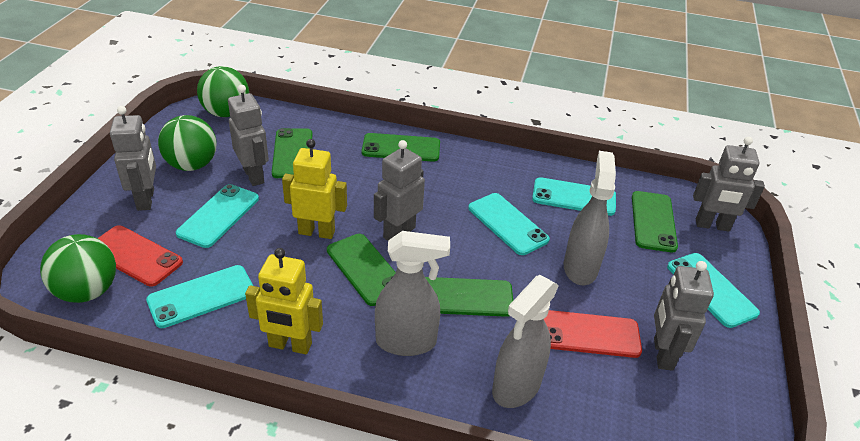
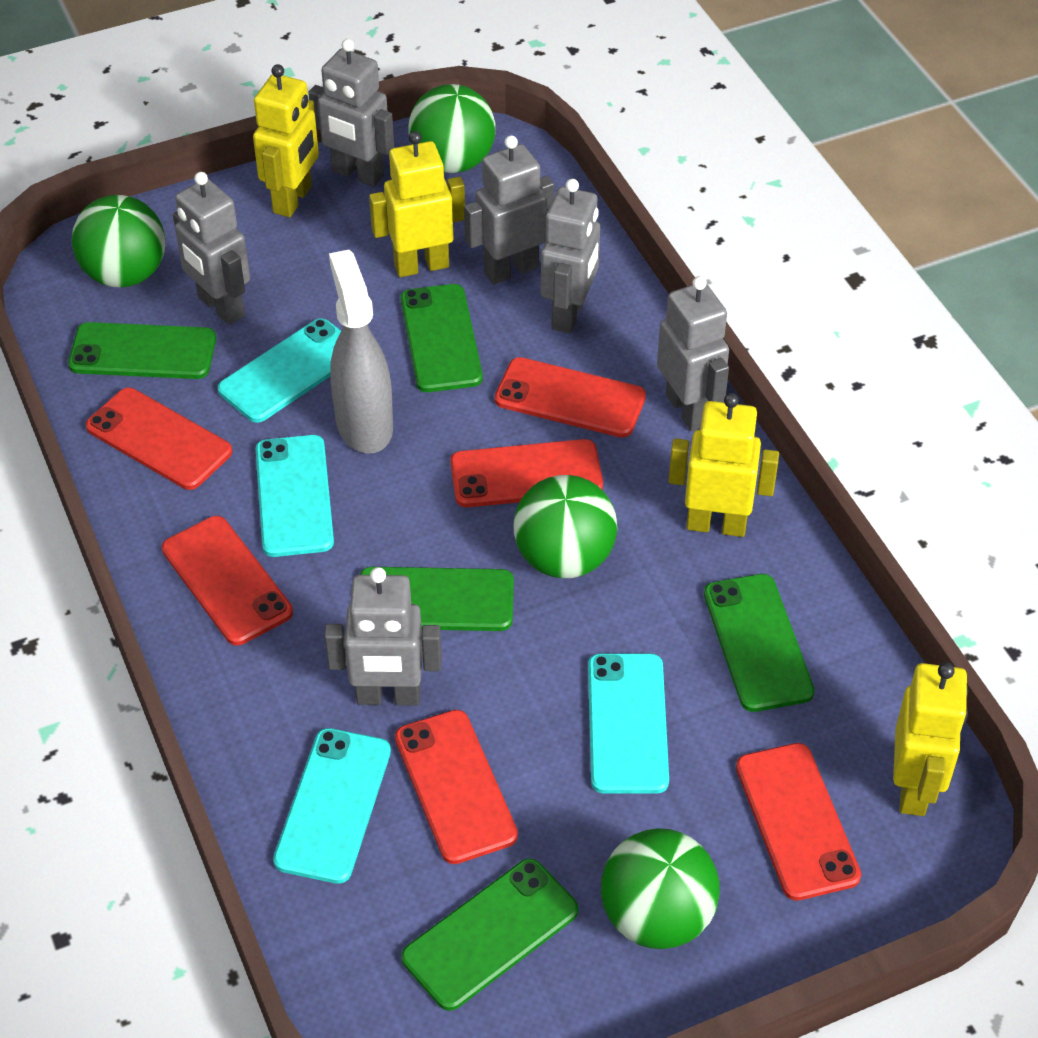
green ball: 3 -> 4
grey robot: 5 -> 6
grey spray bottle: 3 -> 1
red phone: 2 -> 6
turquoise phone: 5 -> 4
yellow robot: 2 -> 4

